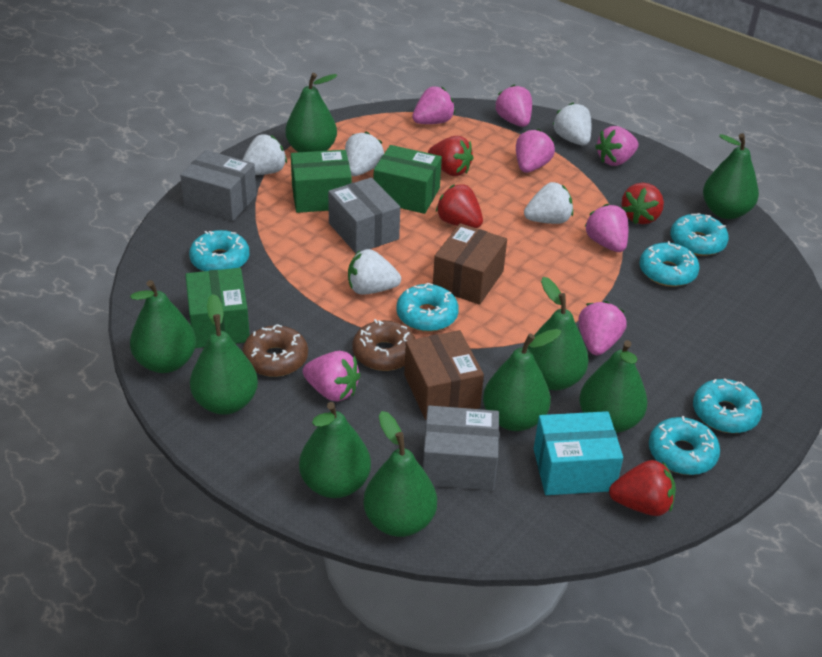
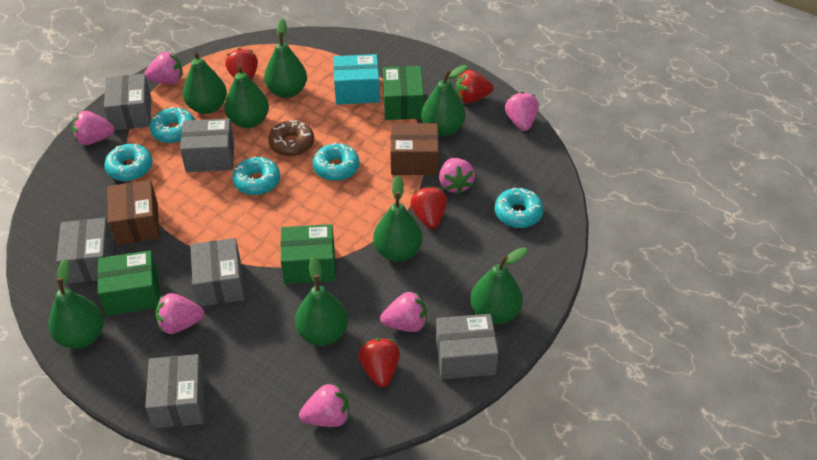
brown donut: 2 -> 1
green pear: 9 -> 8
grey box: 3 -> 6
turquoise donut: 6 -> 5
white strawberry: 5 -> 0

